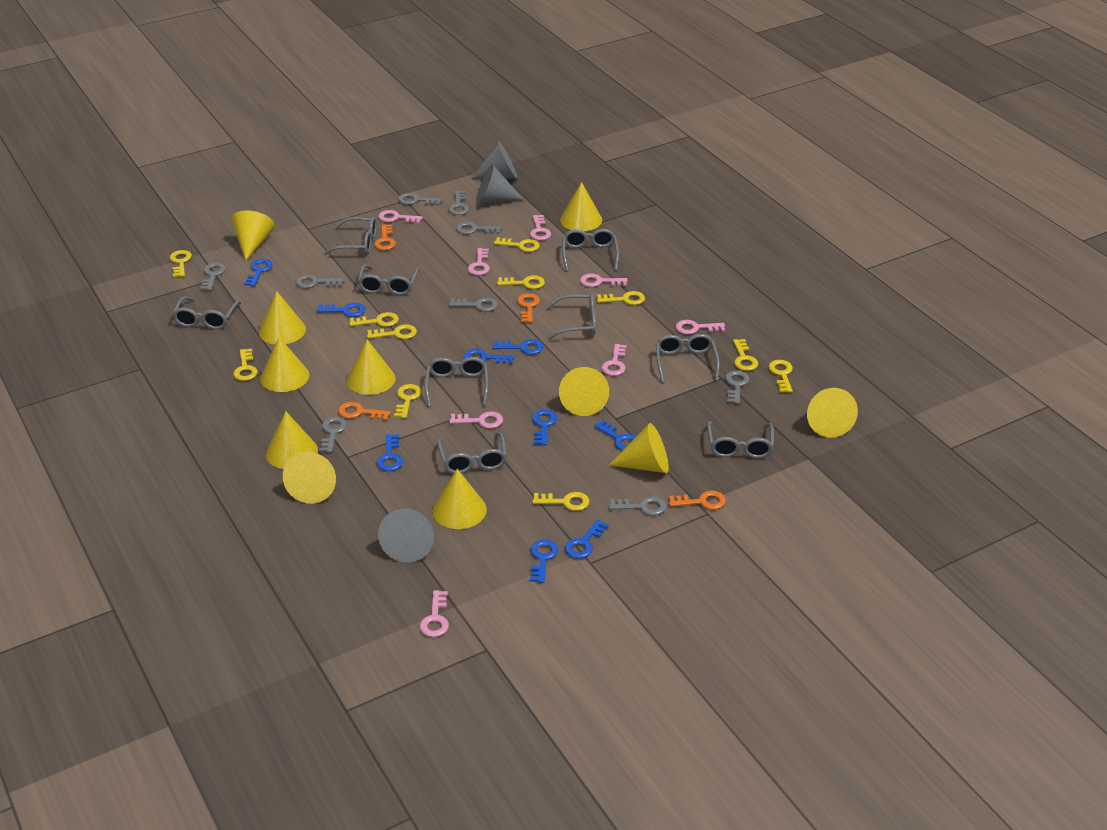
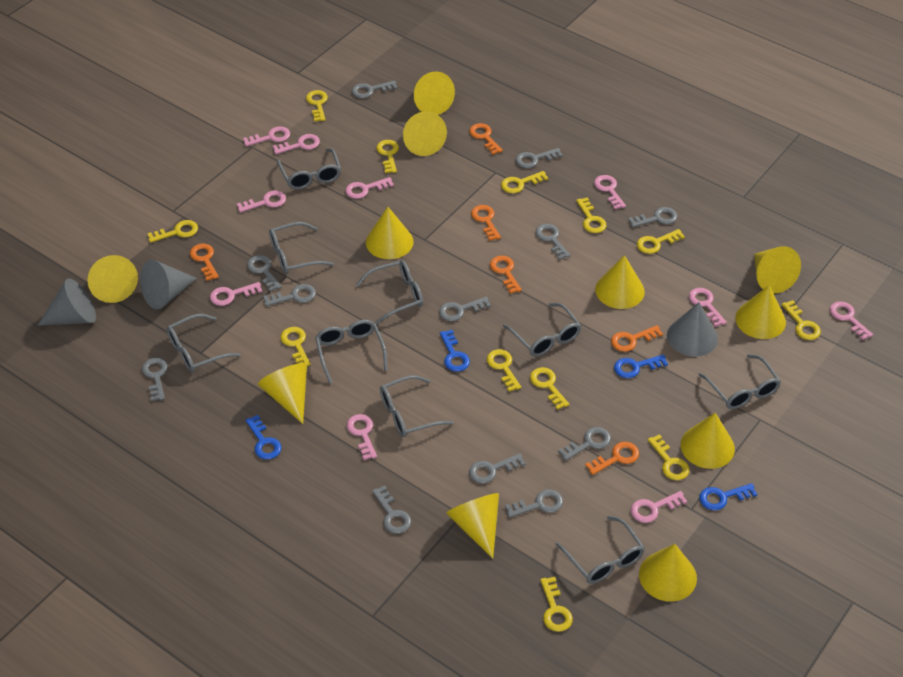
blue key: 9 -> 4
grey key: 9 -> 12
orange key: 4 -> 6
pink key: 8 -> 10
yellow key: 11 -> 12

